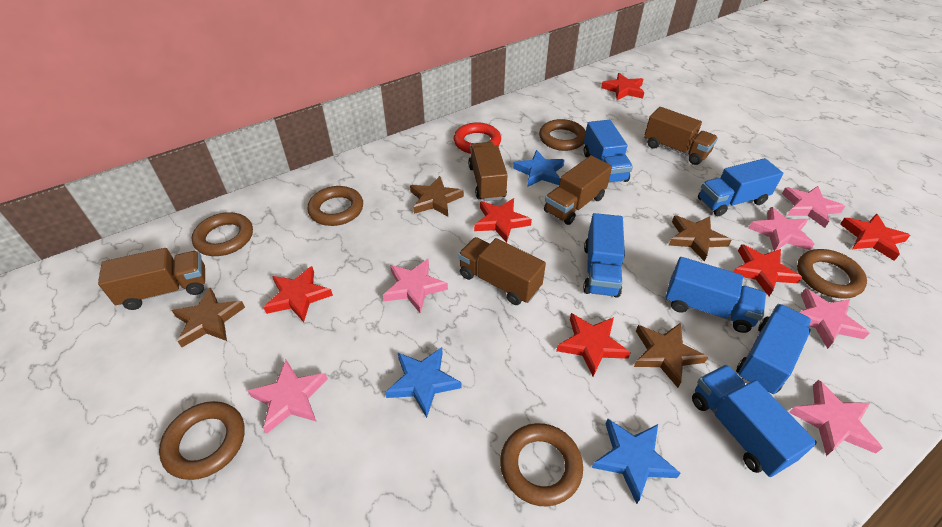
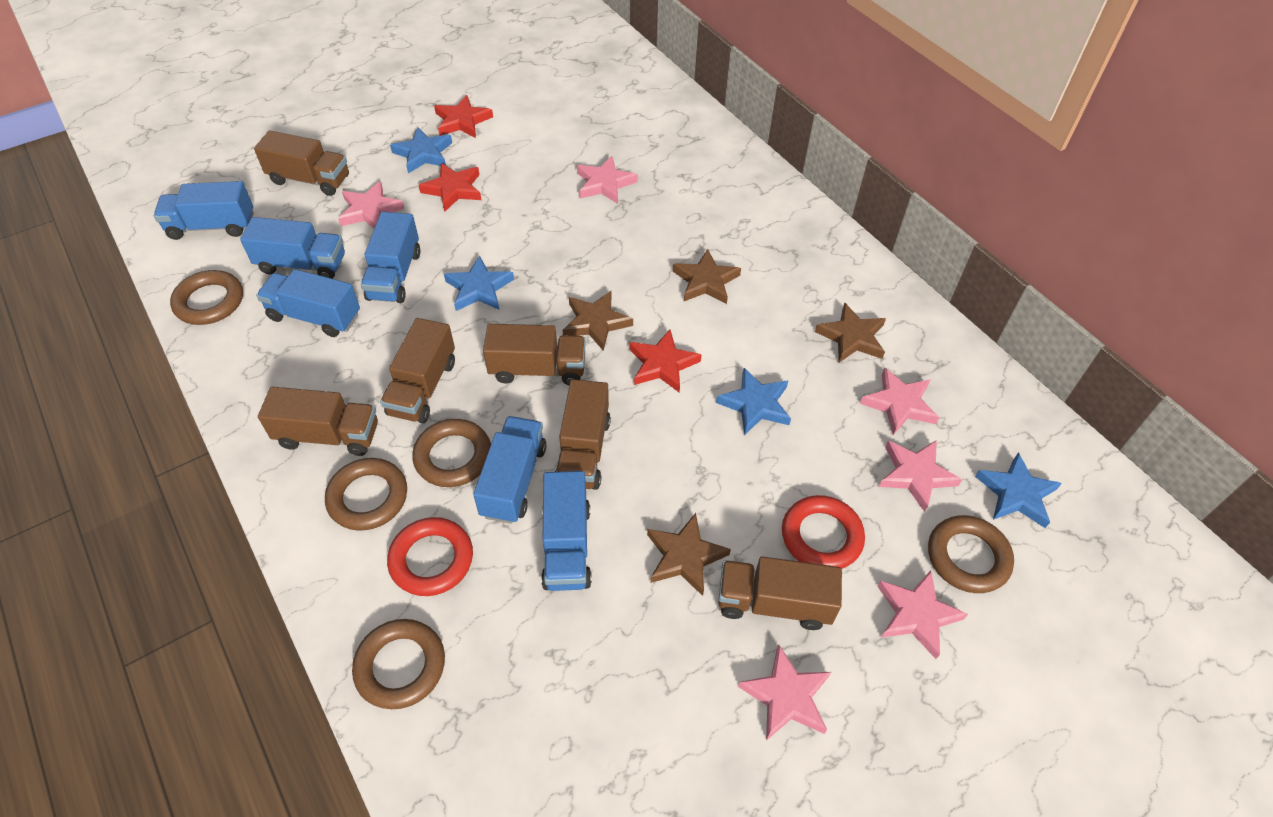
blue star: 3 -> 4
brown ring: 6 -> 5
brown truck: 5 -> 6
red ring: 1 -> 2
red star: 6 -> 3

